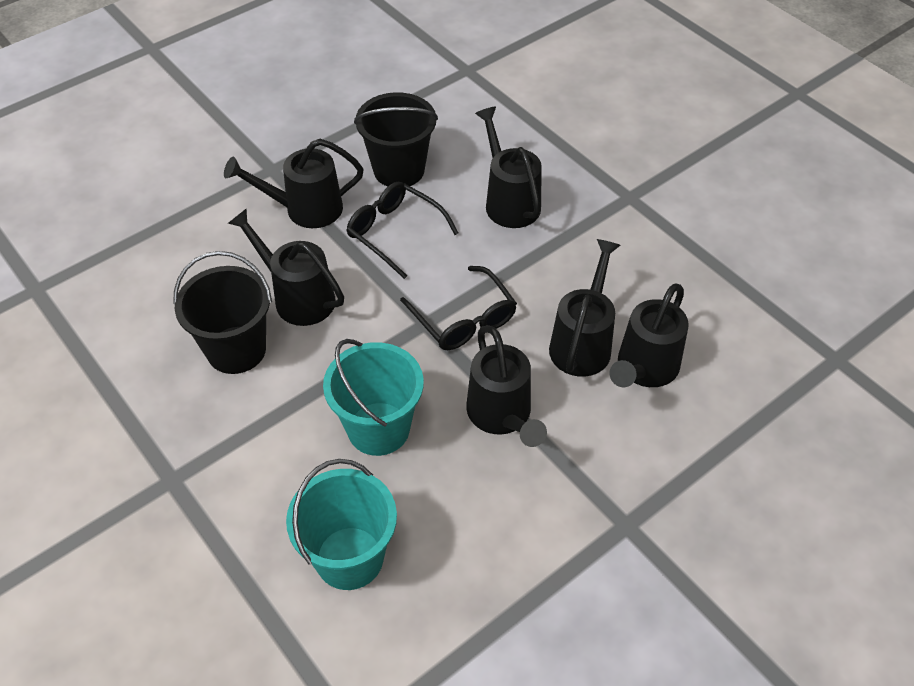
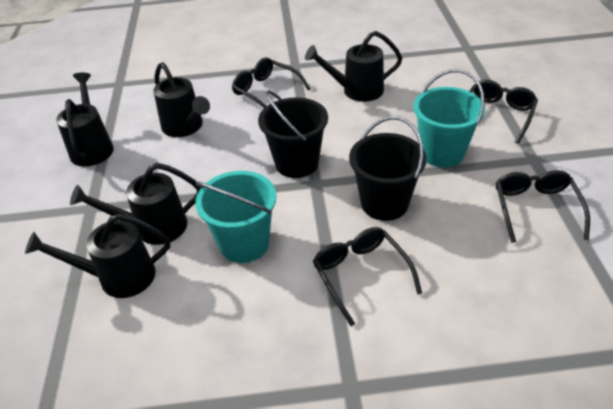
black glasses: 2 -> 4
black watering can: 6 -> 5

